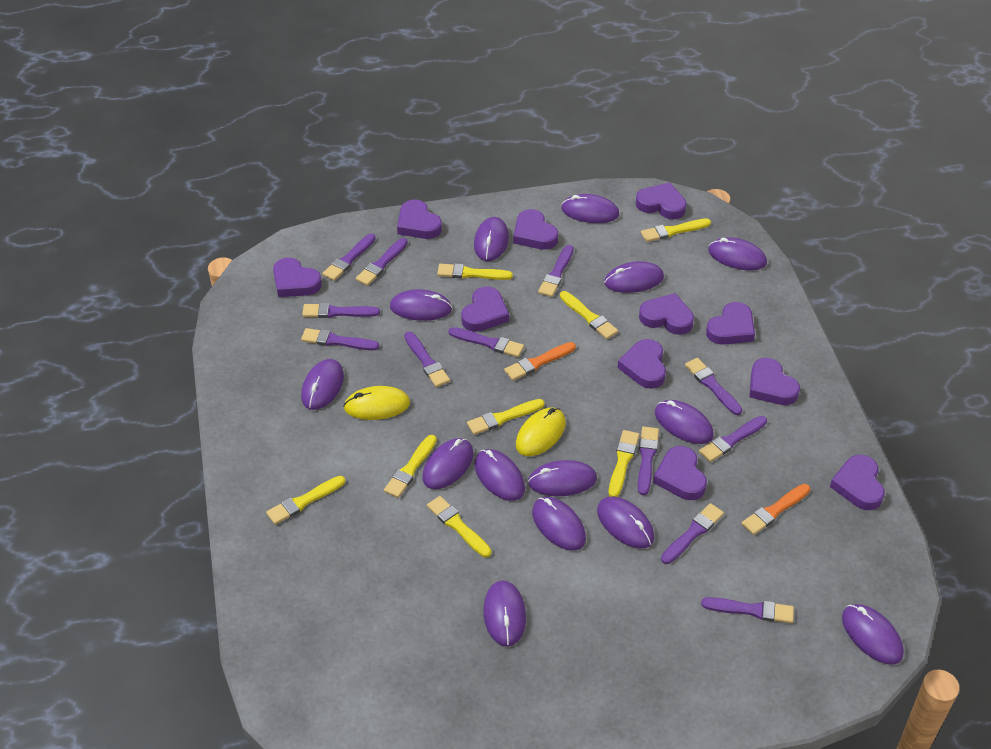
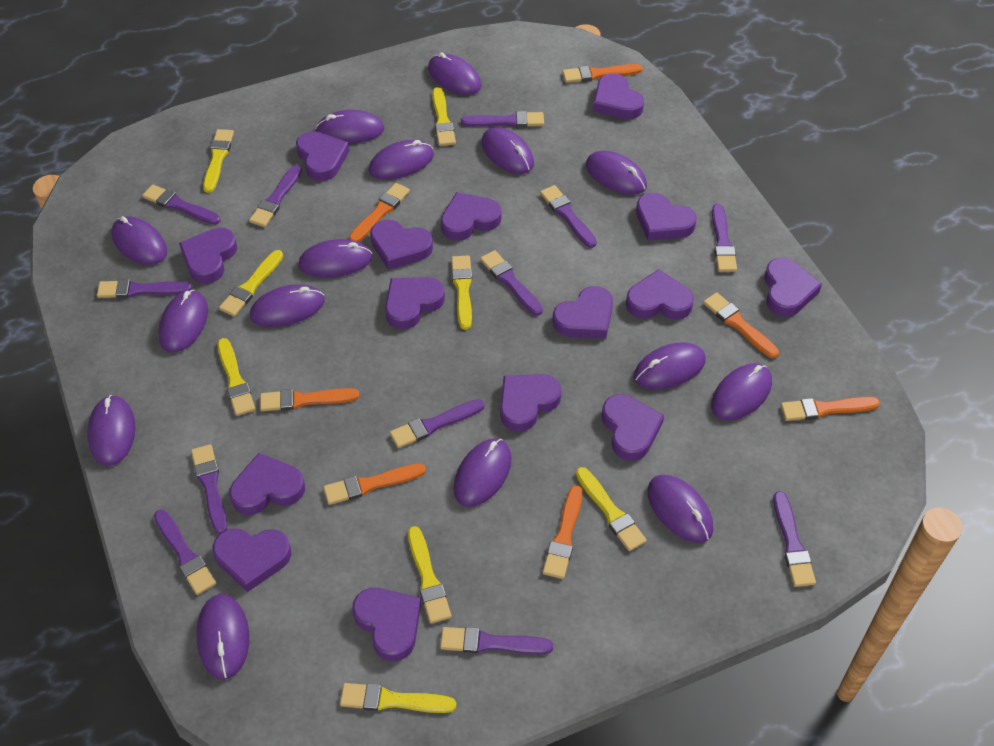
orange brush: 2 -> 7
purple heart: 11 -> 15
purple mouse: 14 -> 15
yellow mouse: 2 -> 0

